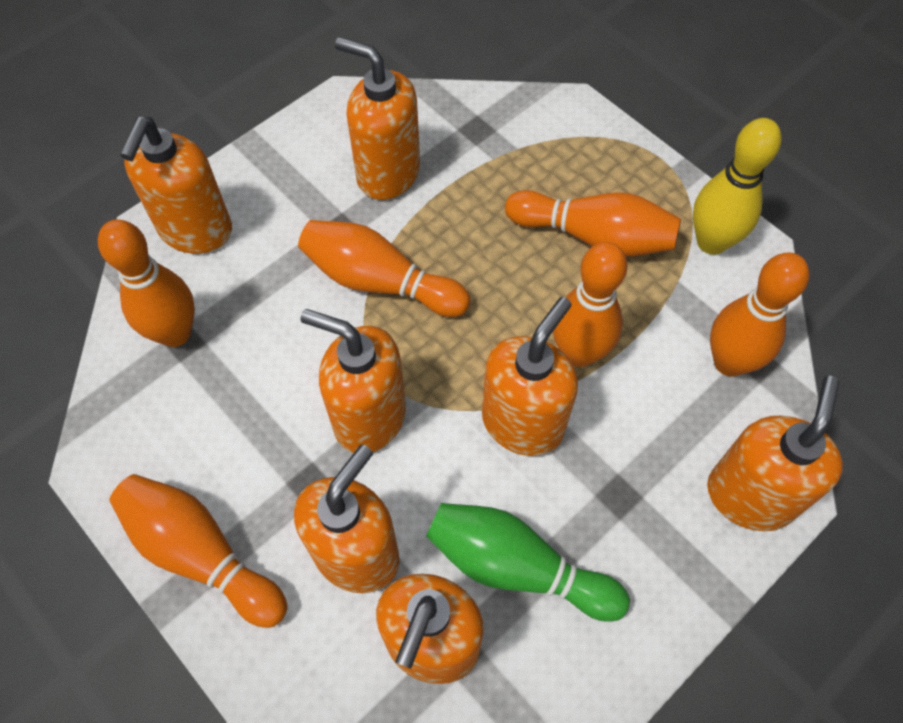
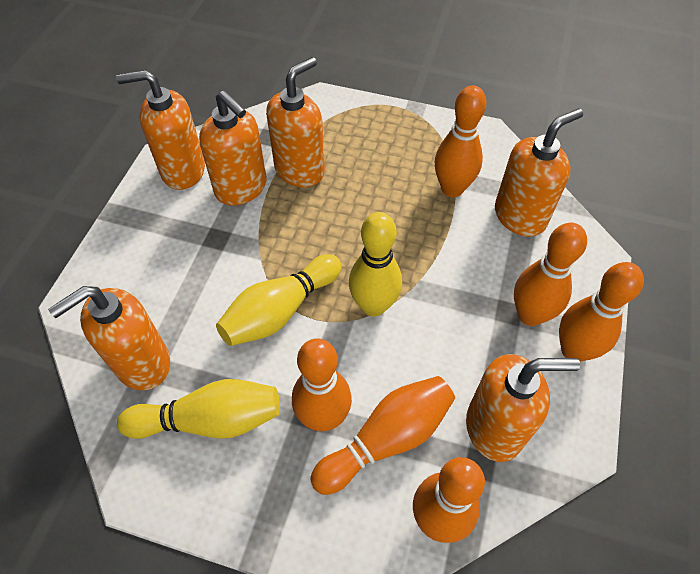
green bowling pin: 1 -> 0
orange soap dispenser: 7 -> 6
yellow bowling pin: 1 -> 3

